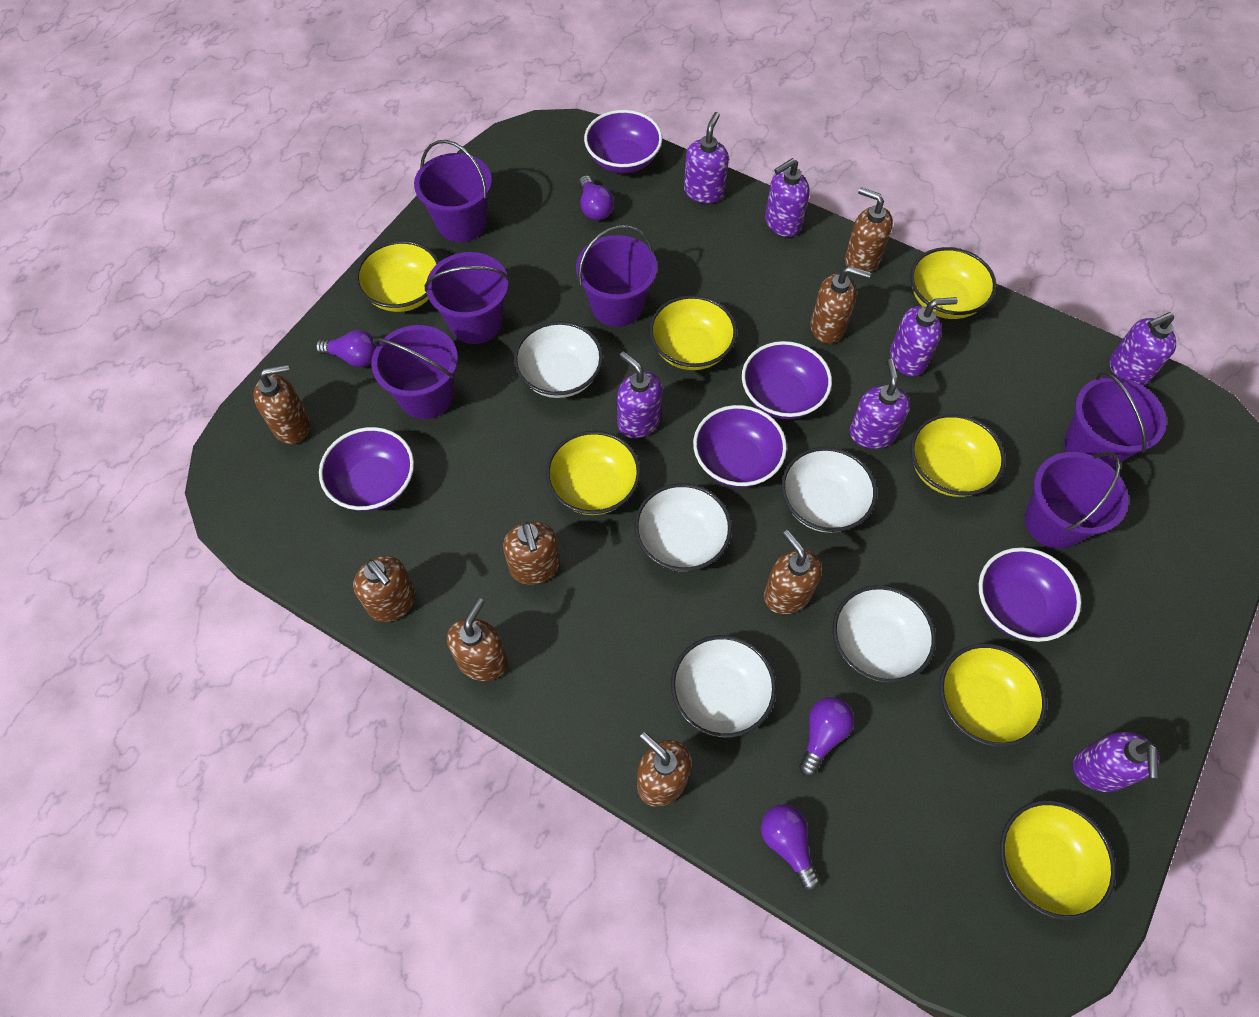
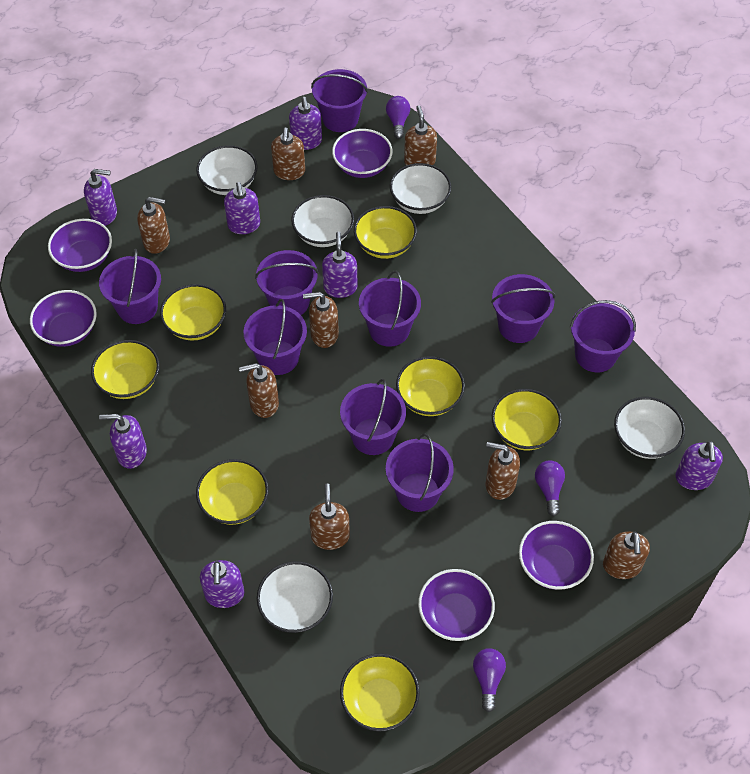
purple bucket: 6 -> 9
purple light bulb: 4 -> 3

